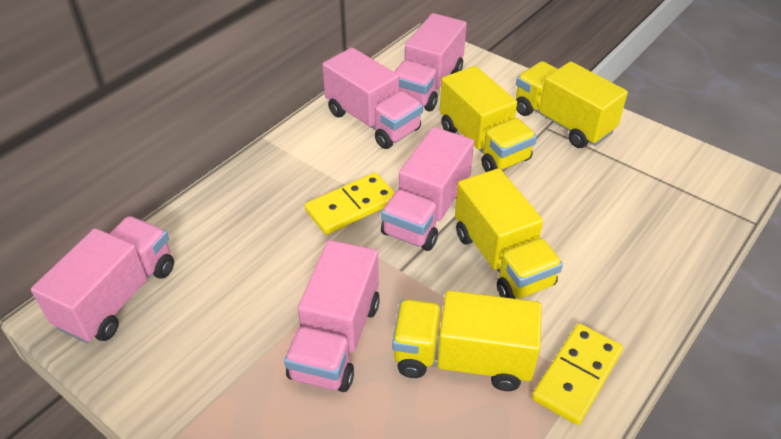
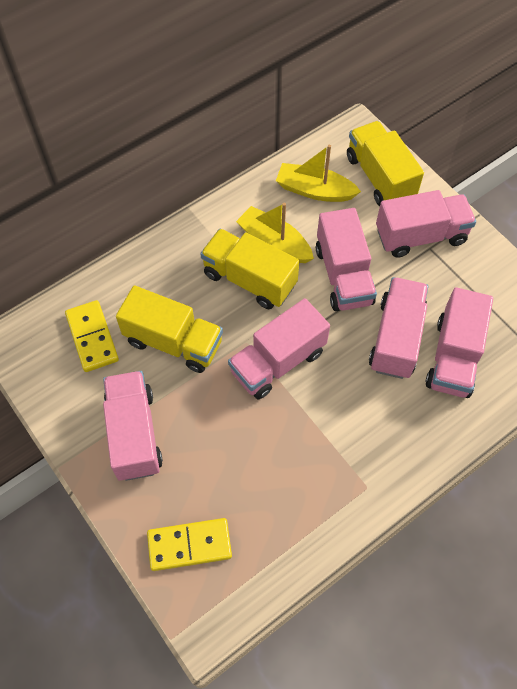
pink truck: 5 -> 6
yellow boat: 0 -> 2
yellow truck: 4 -> 3

